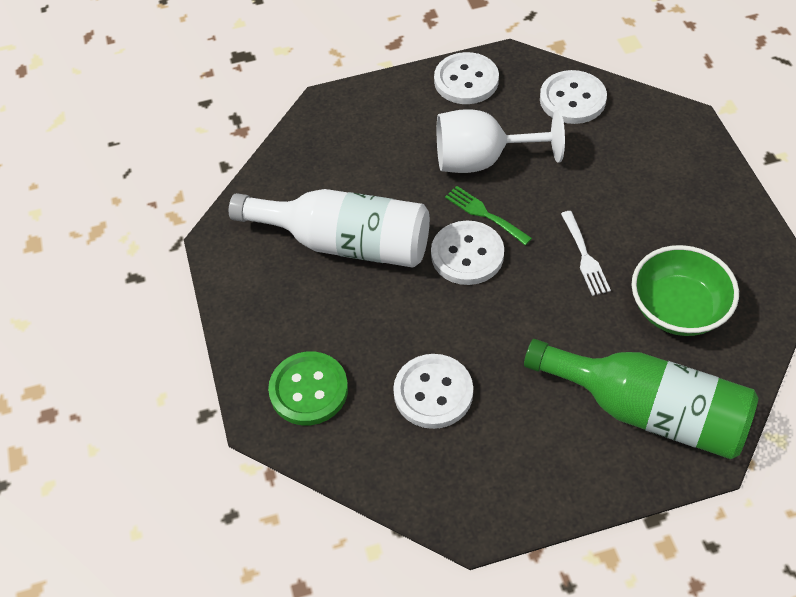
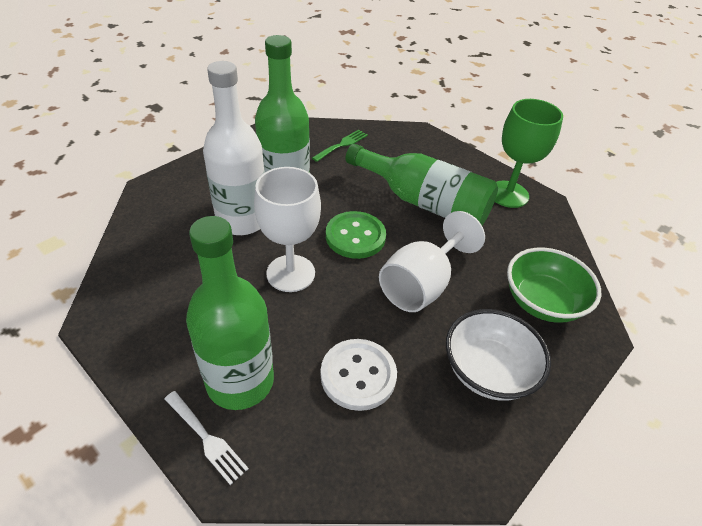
green bottle: 1 -> 3
green goblet: 0 -> 1
white bowl: 0 -> 1
white button: 4 -> 1
white goblet: 1 -> 2

